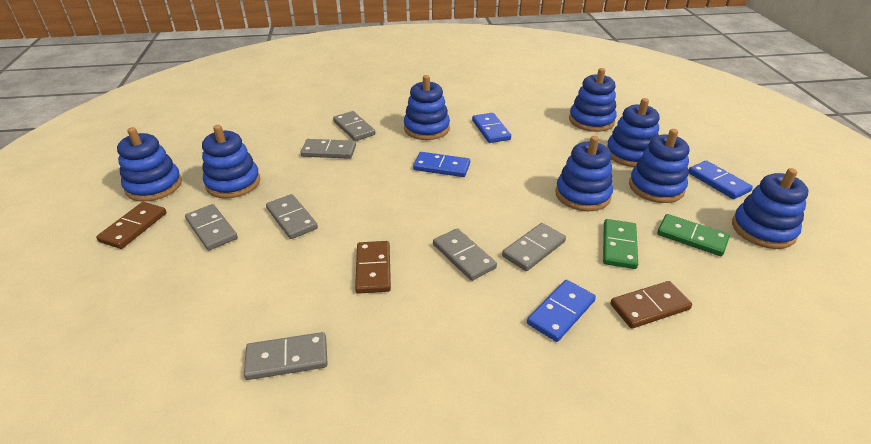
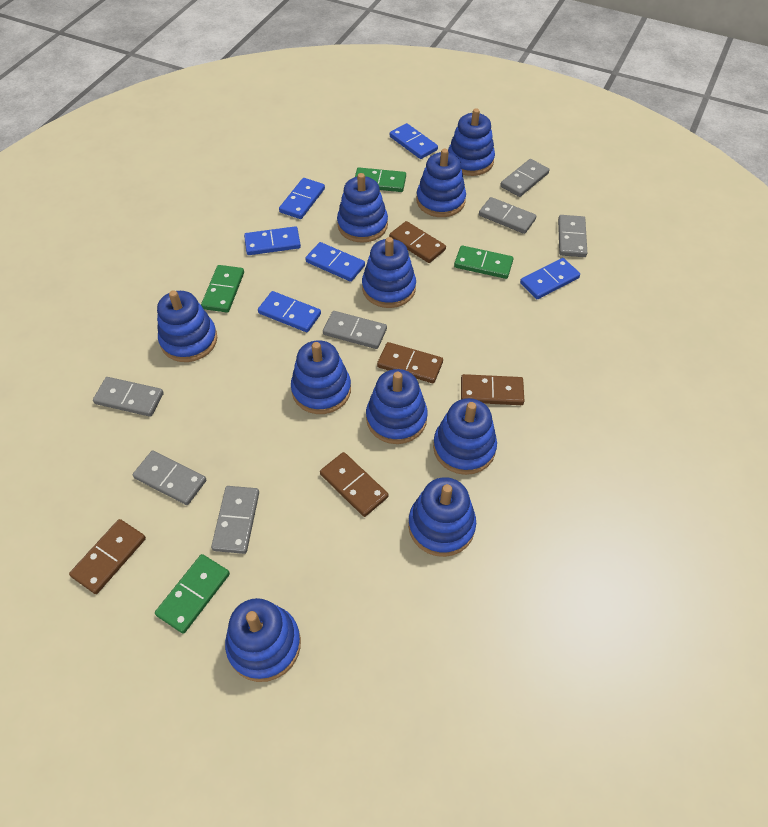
blue domino: 4 -> 6
blue stacking toy: 8 -> 10
brown domino: 3 -> 5
green domino: 2 -> 4

